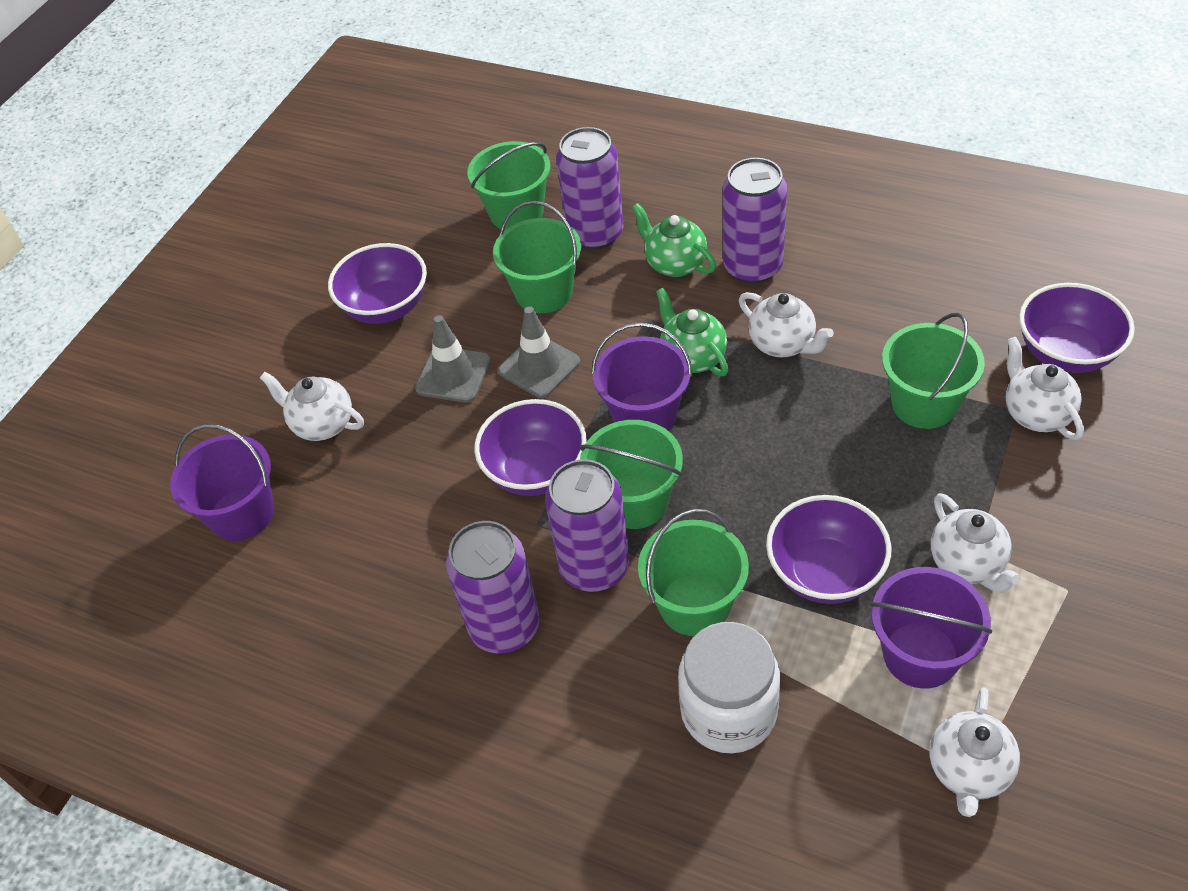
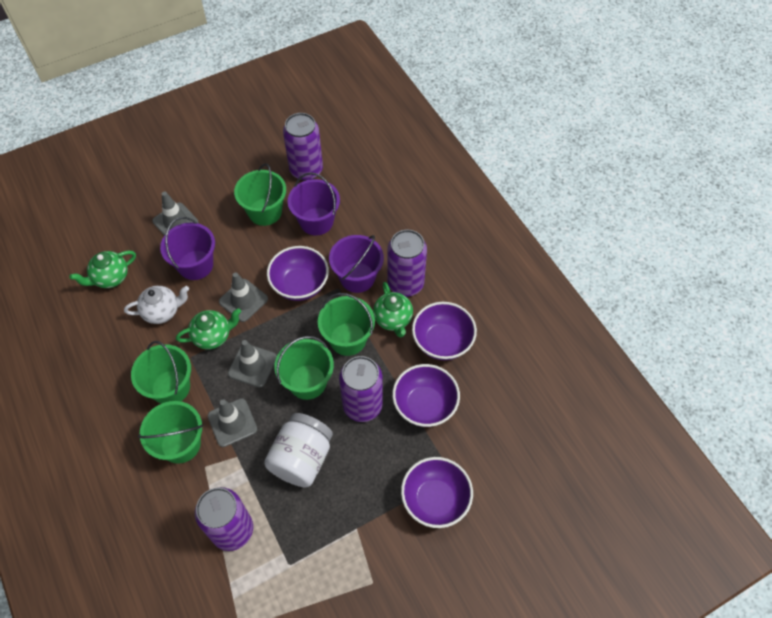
green teapot: 2 -> 3
grey traffic cone: 2 -> 4
white teapot: 5 -> 1

